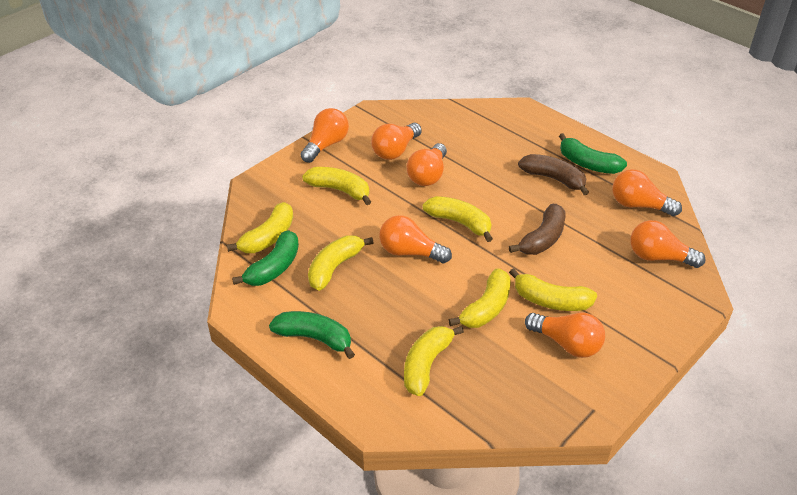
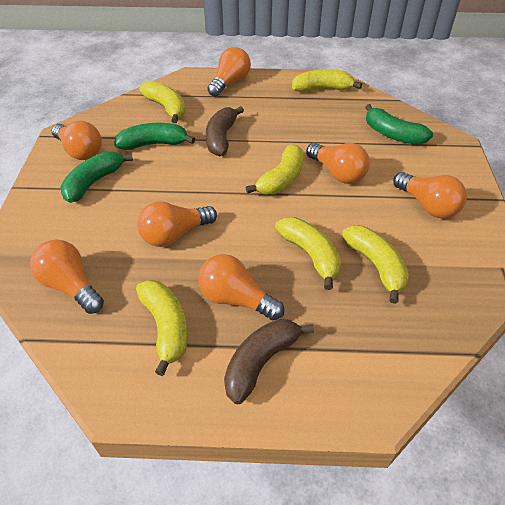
yellow banana: 7 -> 6

